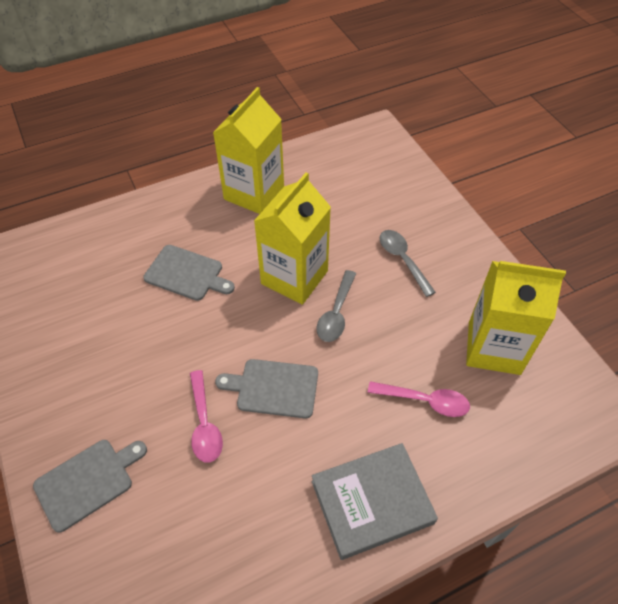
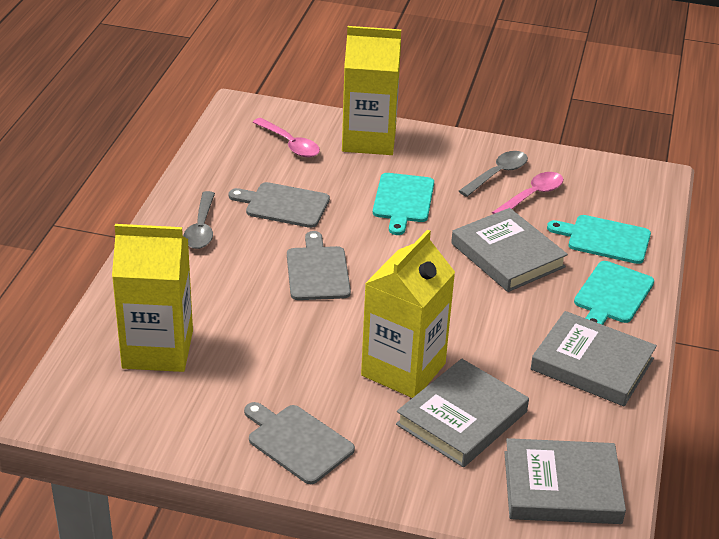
grey book: 1 -> 4
turquoise cutting board: 0 -> 3

